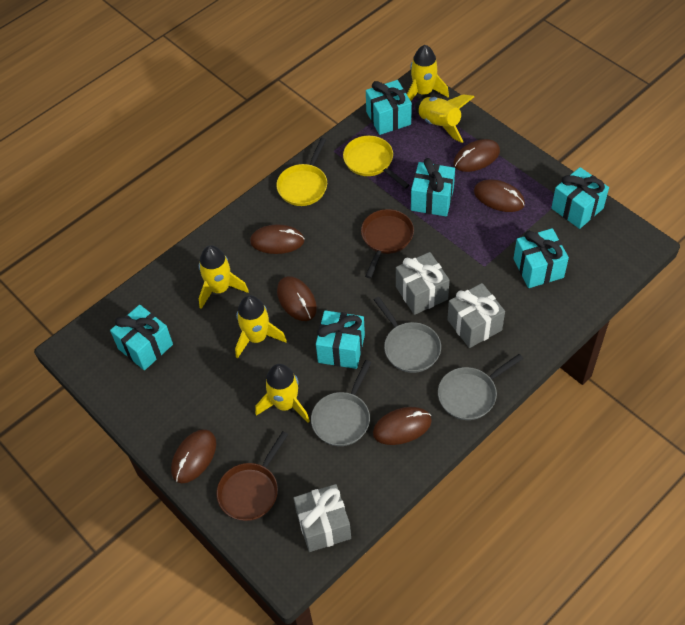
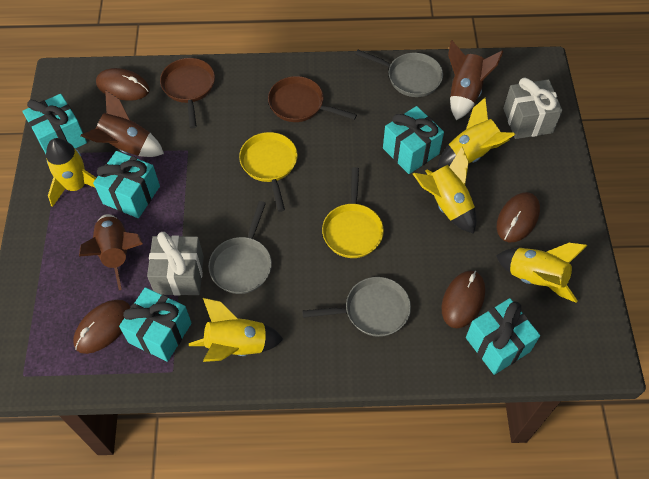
brown mouse: 6 -> 4
brown rocket: 0 -> 3
grey gift: 3 -> 2
turquoise gift: 6 -> 5

